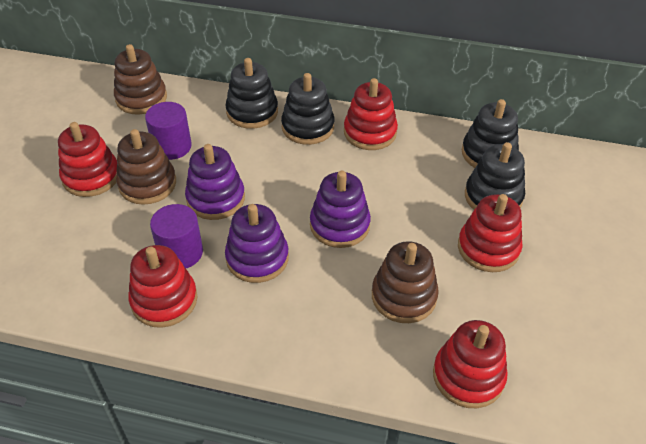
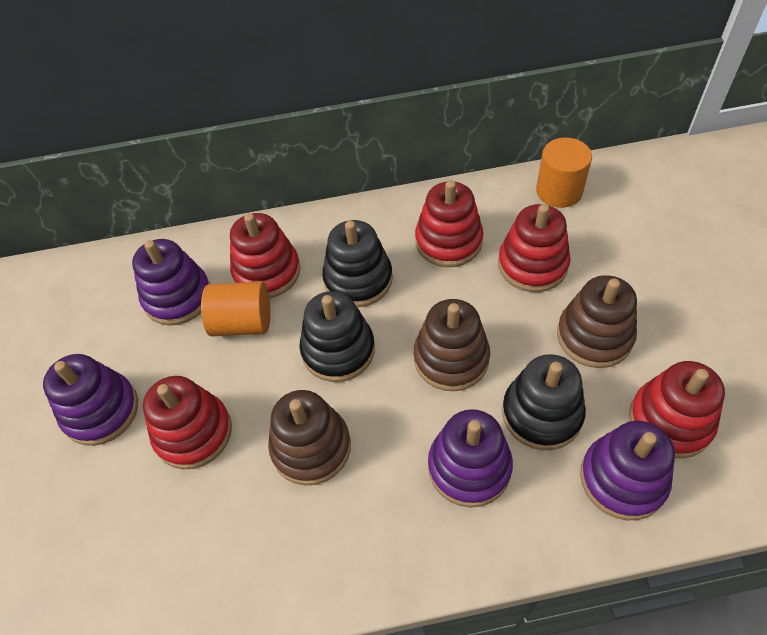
black stacking toy: 4 -> 3
orange cylinder: 0 -> 2
purple cylinder: 2 -> 0
purple stacking toy: 3 -> 4

